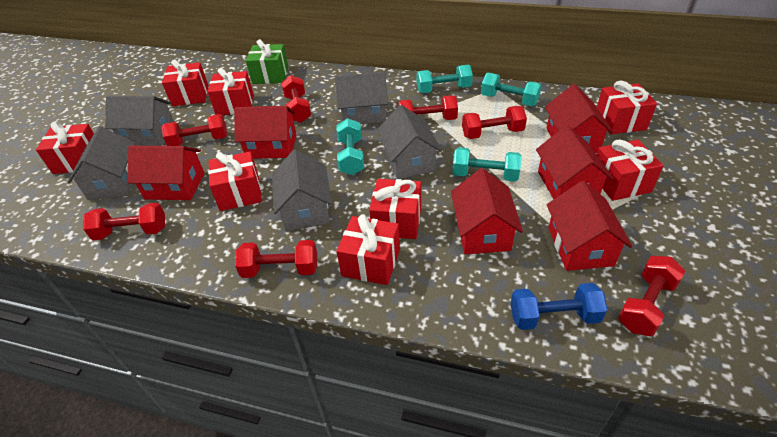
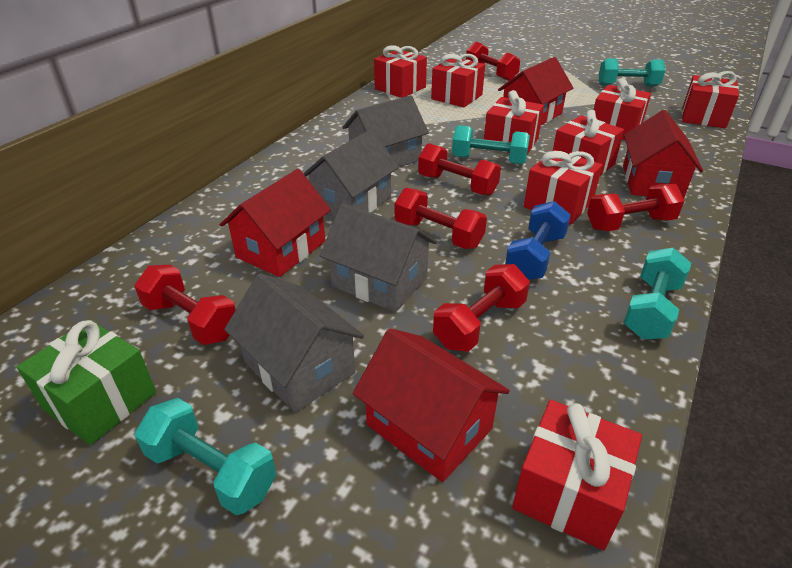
grey house: 5 -> 4
red dumbbell: 7 -> 6
red house: 6 -> 4

